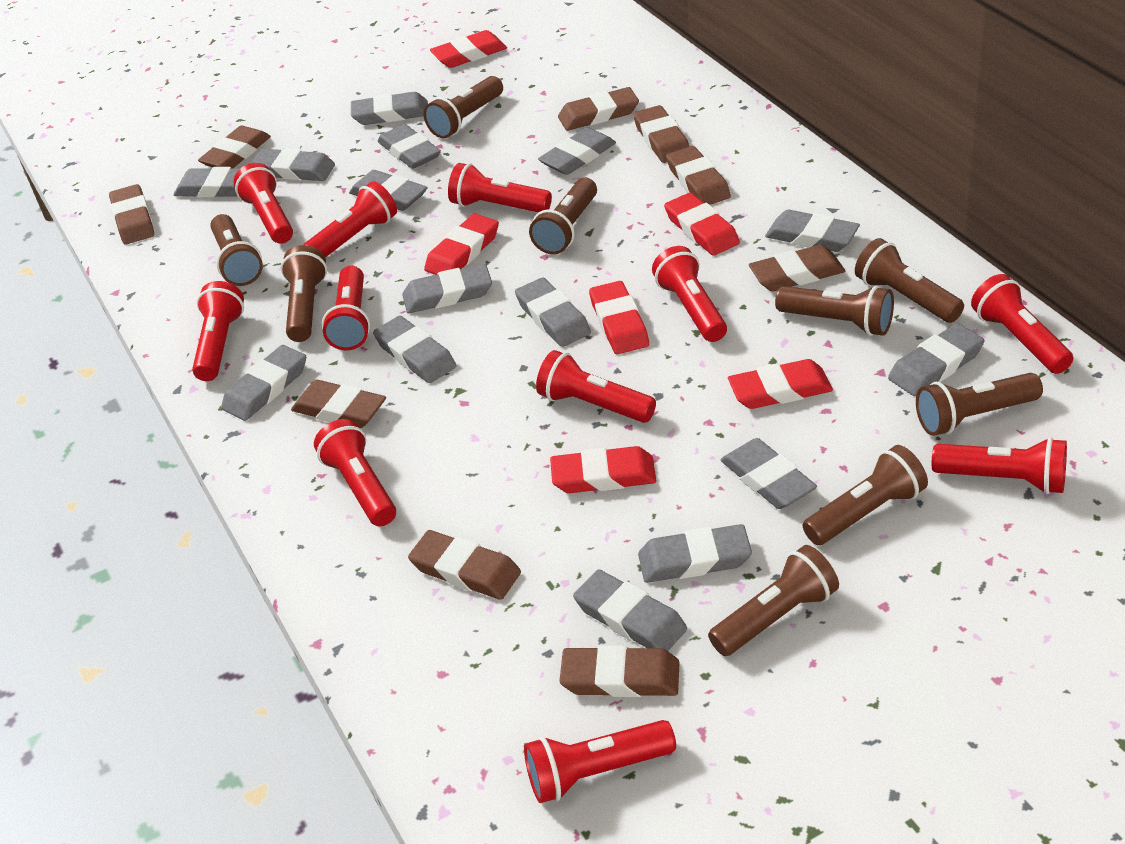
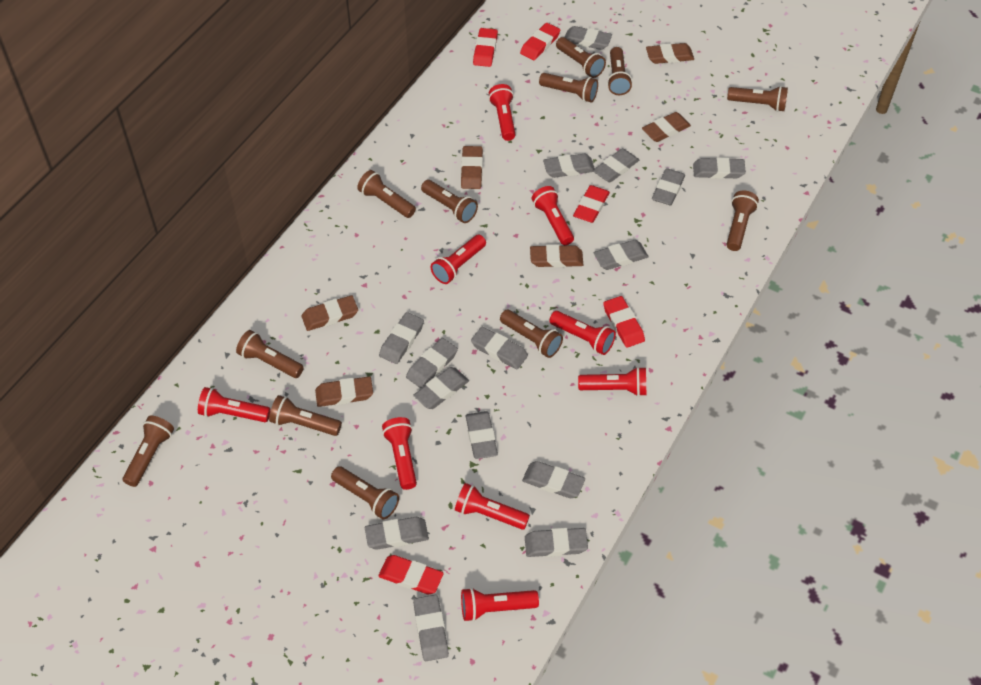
brown eraser: 9 -> 6
brown flashlight: 9 -> 12
red eraser: 6 -> 5
red flashlight: 11 -> 9

